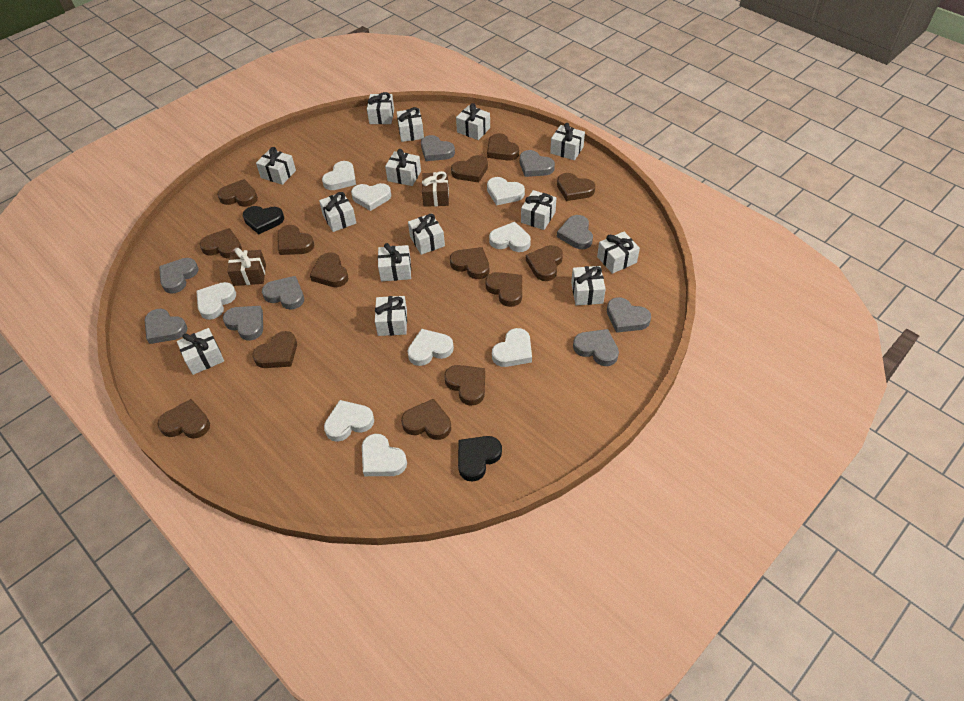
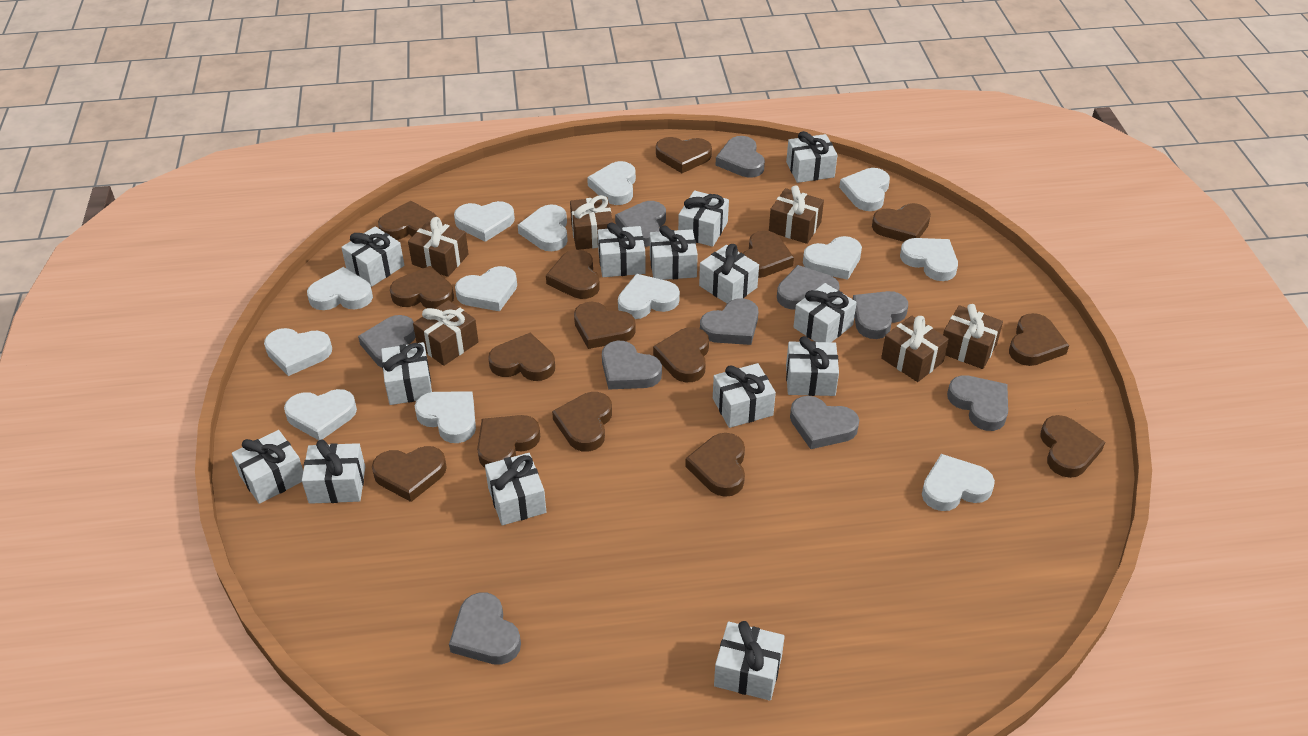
black heart: 2 -> 0
brown gift: 2 -> 6
brown heart: 14 -> 15
grey heart: 9 -> 10
white heart: 9 -> 13

